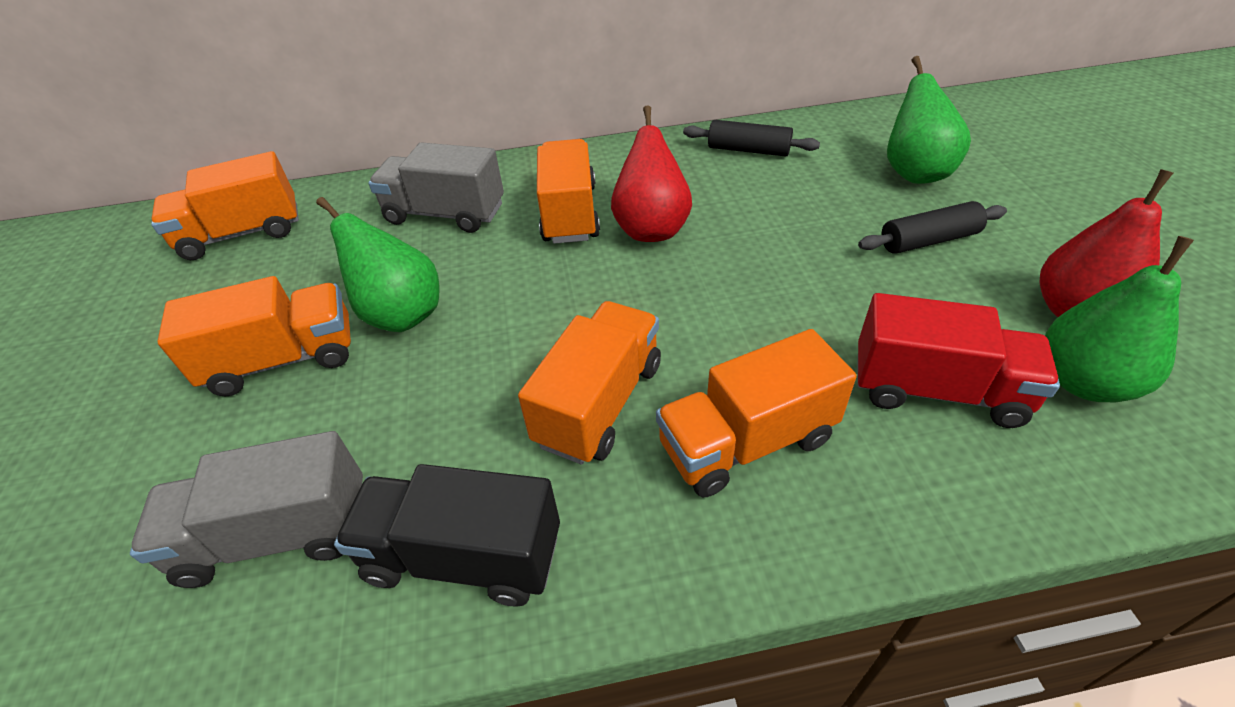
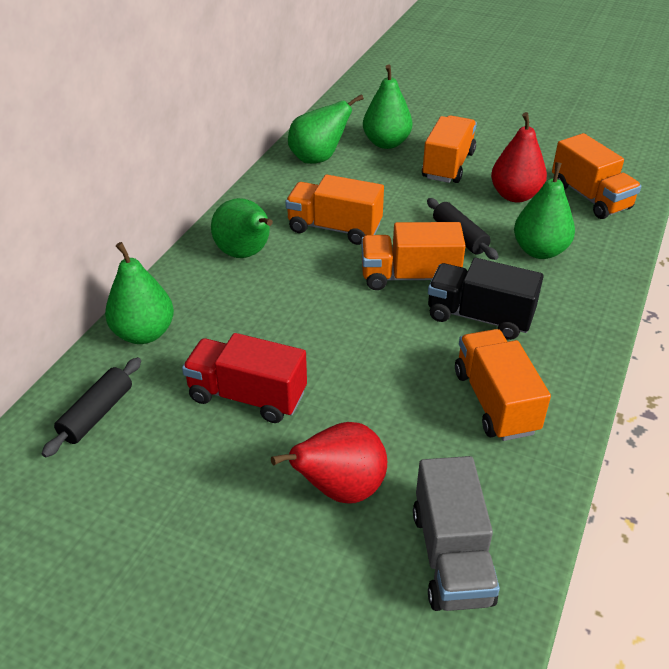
green pear: 3 -> 5
grey truck: 2 -> 1

